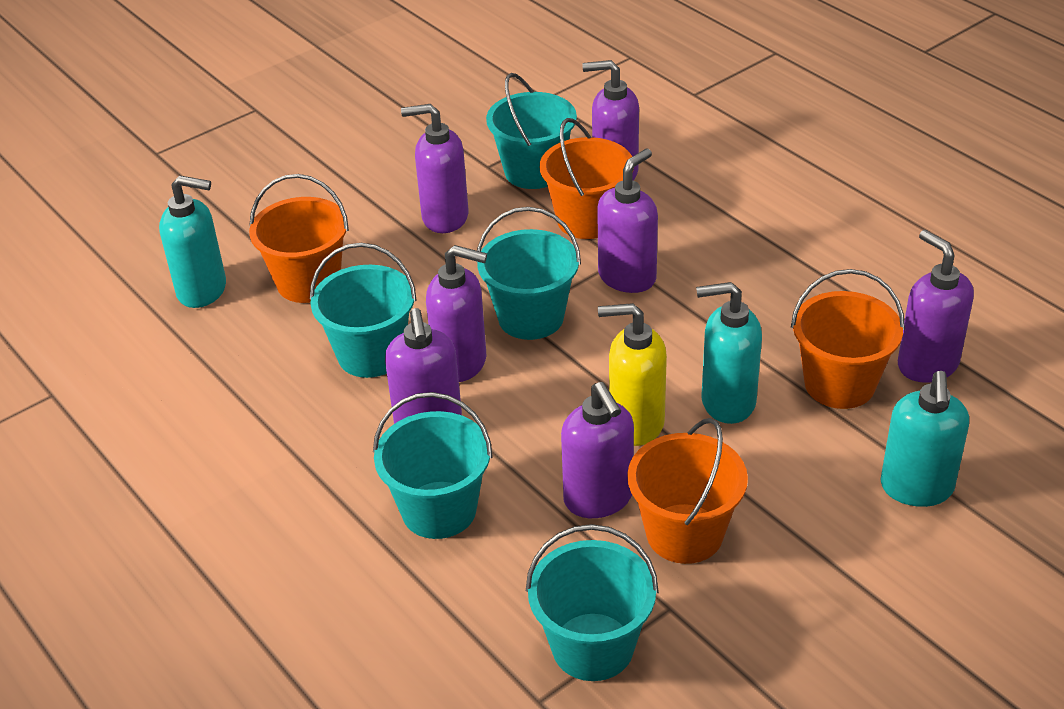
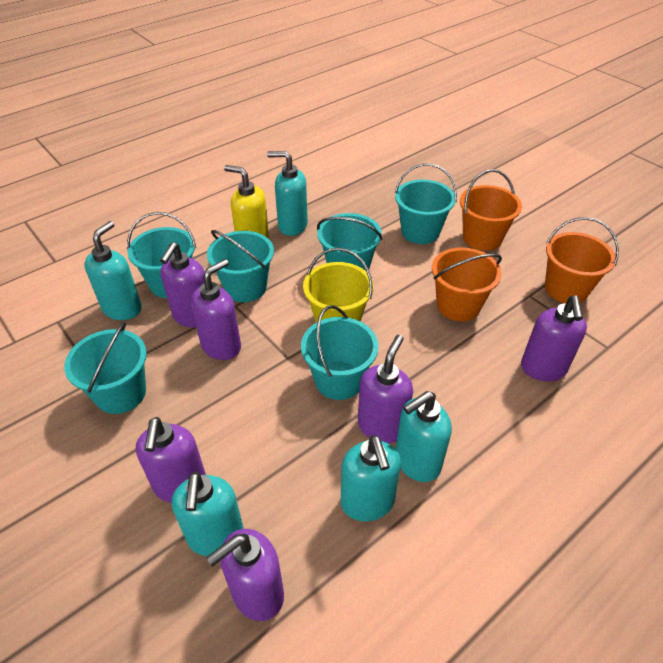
orange bucket: 4 -> 3
purple soap dispenser: 7 -> 6
turquoise bucket: 5 -> 6
turquoise soap dispenser: 3 -> 5
yellow bucket: 0 -> 1

